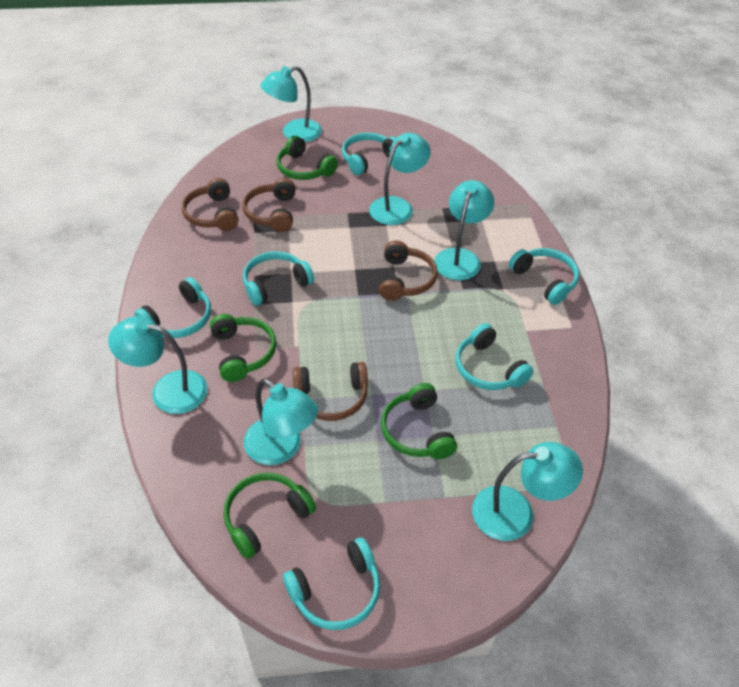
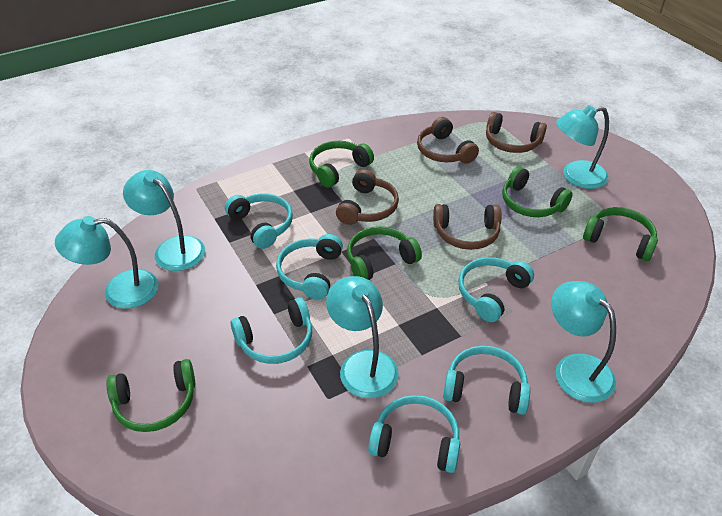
green headphones: 4 -> 5
turquoise lamp: 6 -> 5

